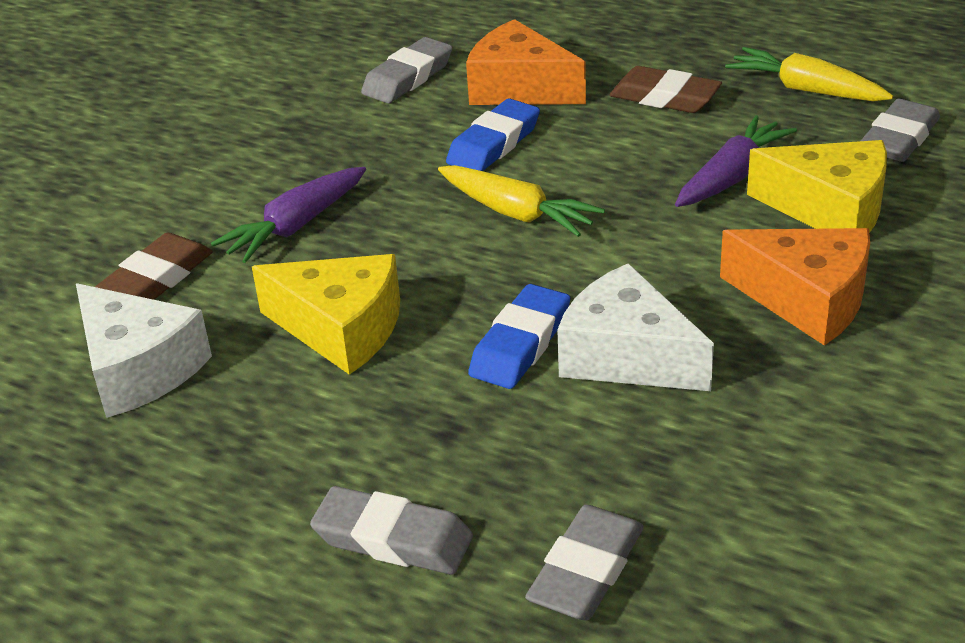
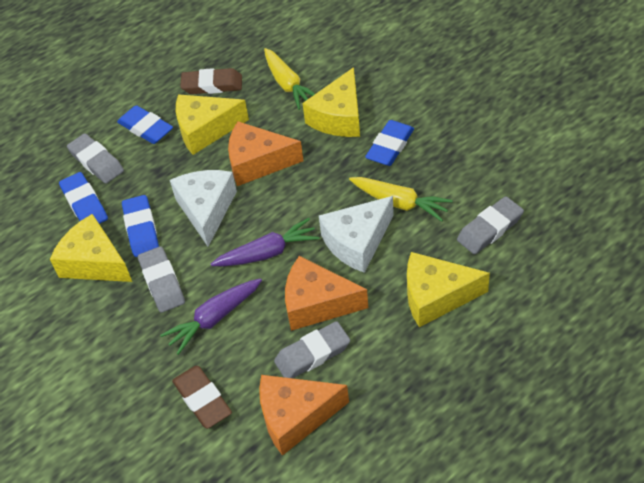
blue eraser: 2 -> 4
orange cheese: 2 -> 3
yellow cheese: 2 -> 4

